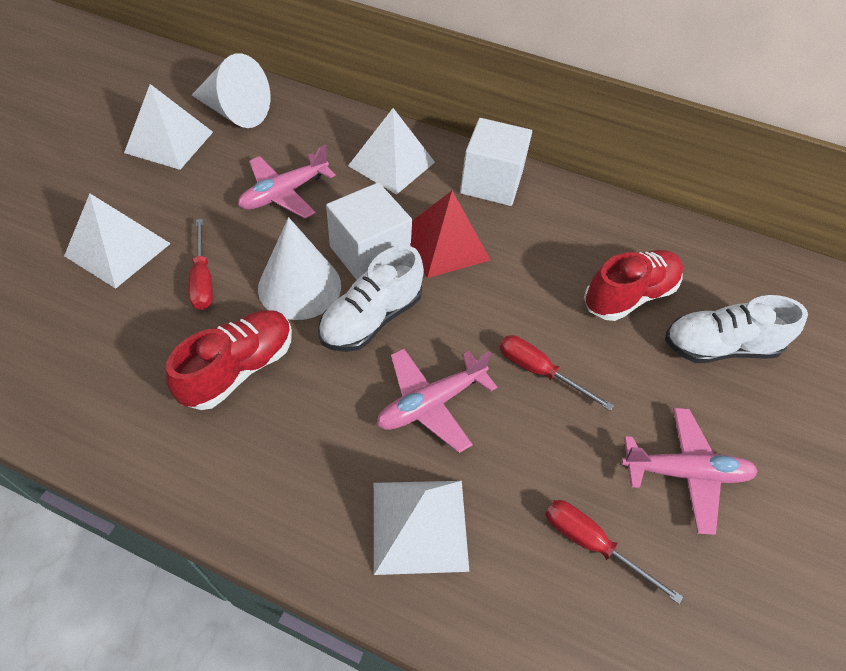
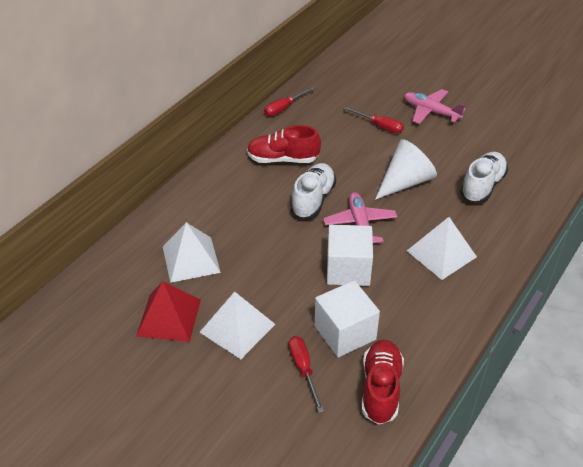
pink plane: 3 -> 2
white cone: 2 -> 1
white pyramid: 4 -> 3

